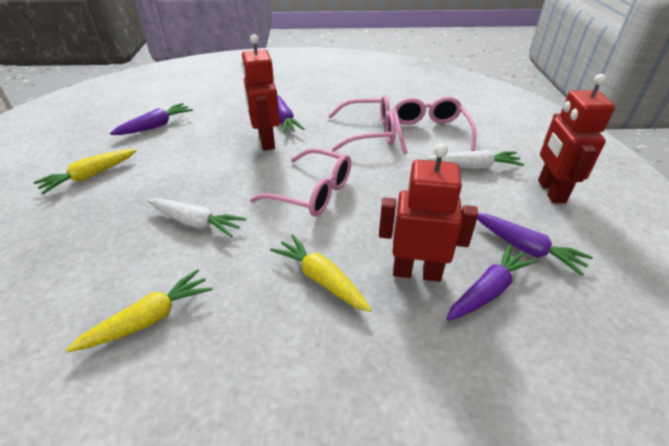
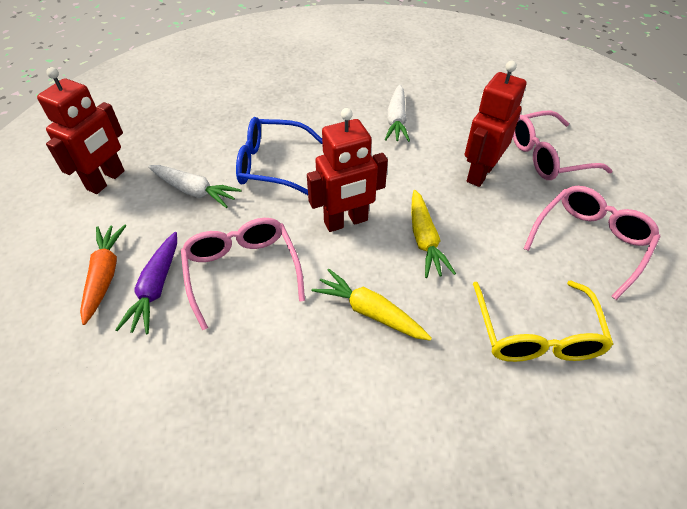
blue glasses: 0 -> 1
orange carrot: 0 -> 1
purple carrot: 4 -> 1
yellow carrot: 3 -> 2
yellow glasses: 0 -> 1

